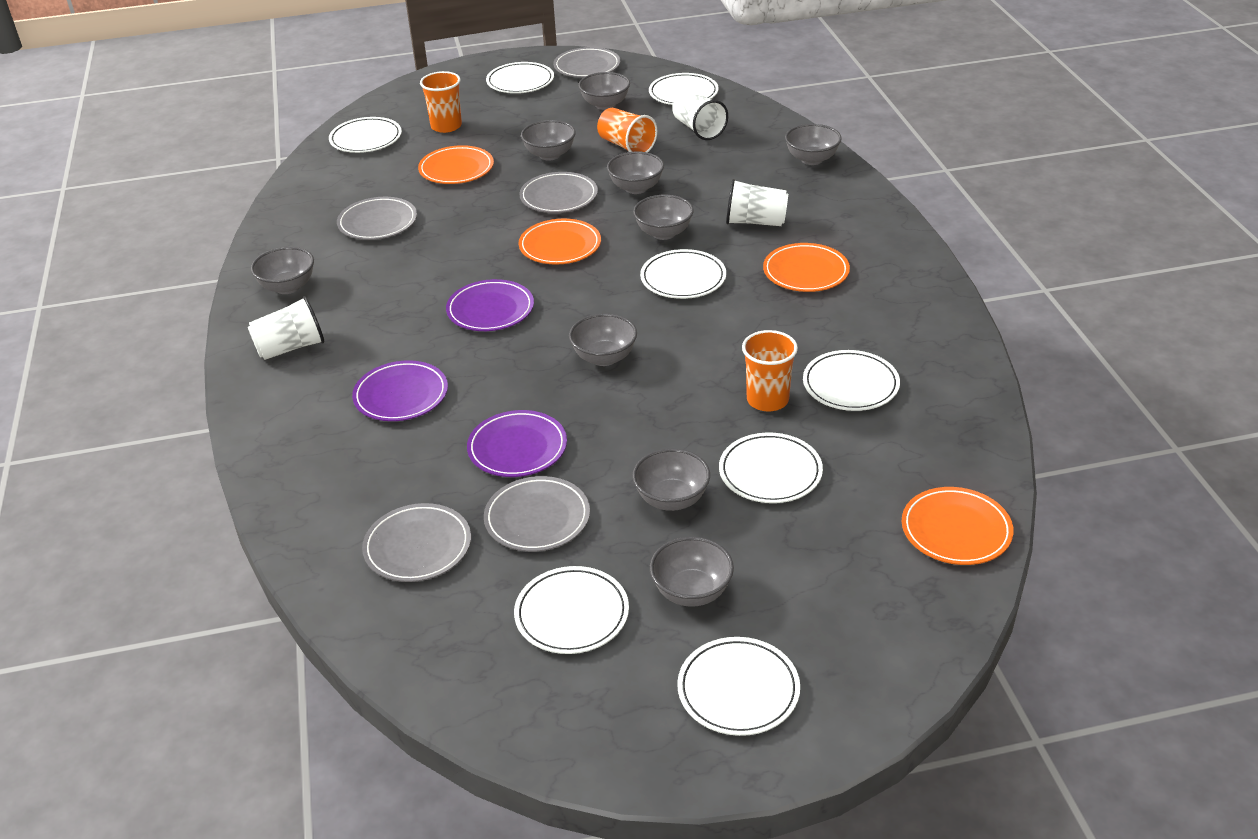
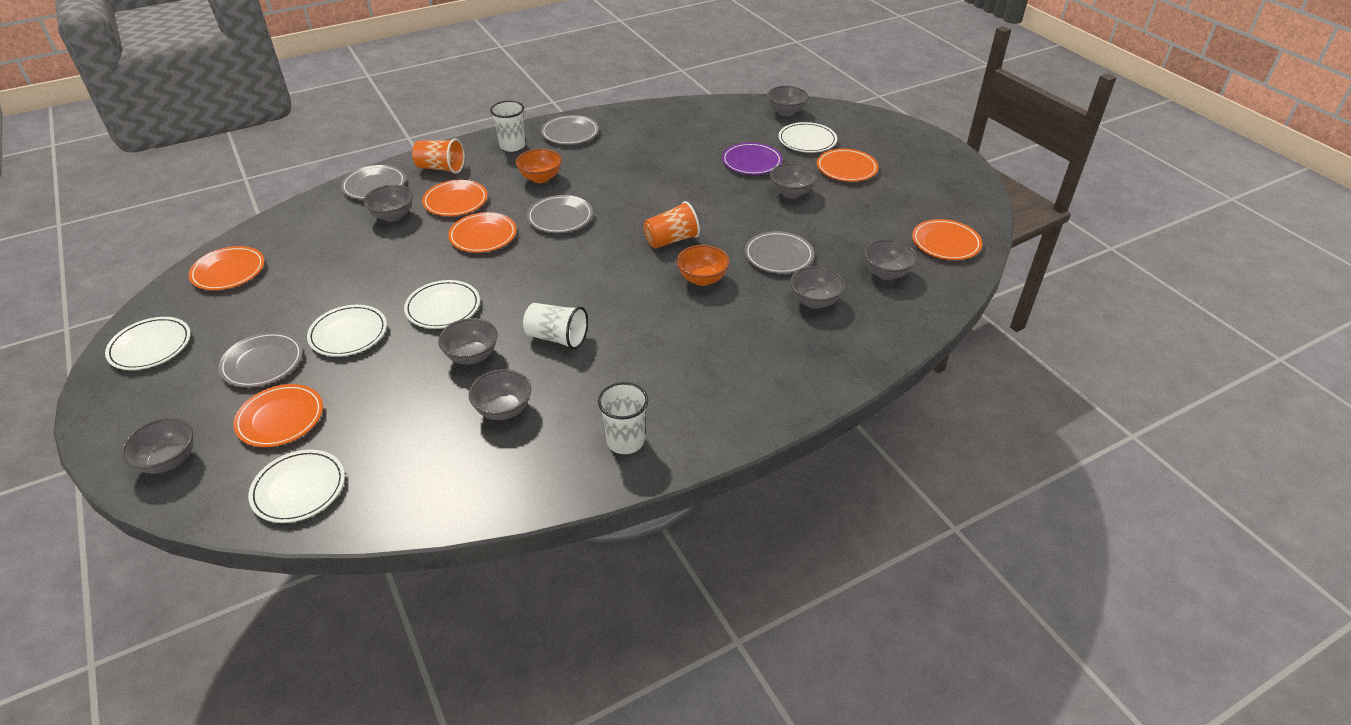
grey bowl: 9 -> 8
orange bowl: 0 -> 2
orange cup: 3 -> 2
orange plate: 4 -> 6
purple plate: 3 -> 1
white plate: 8 -> 5

